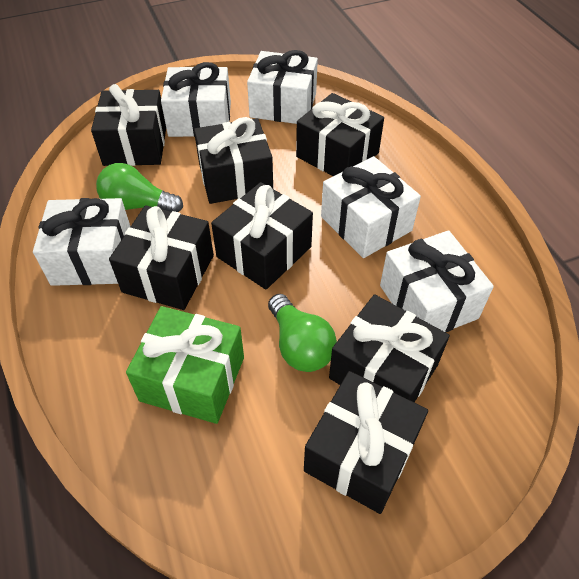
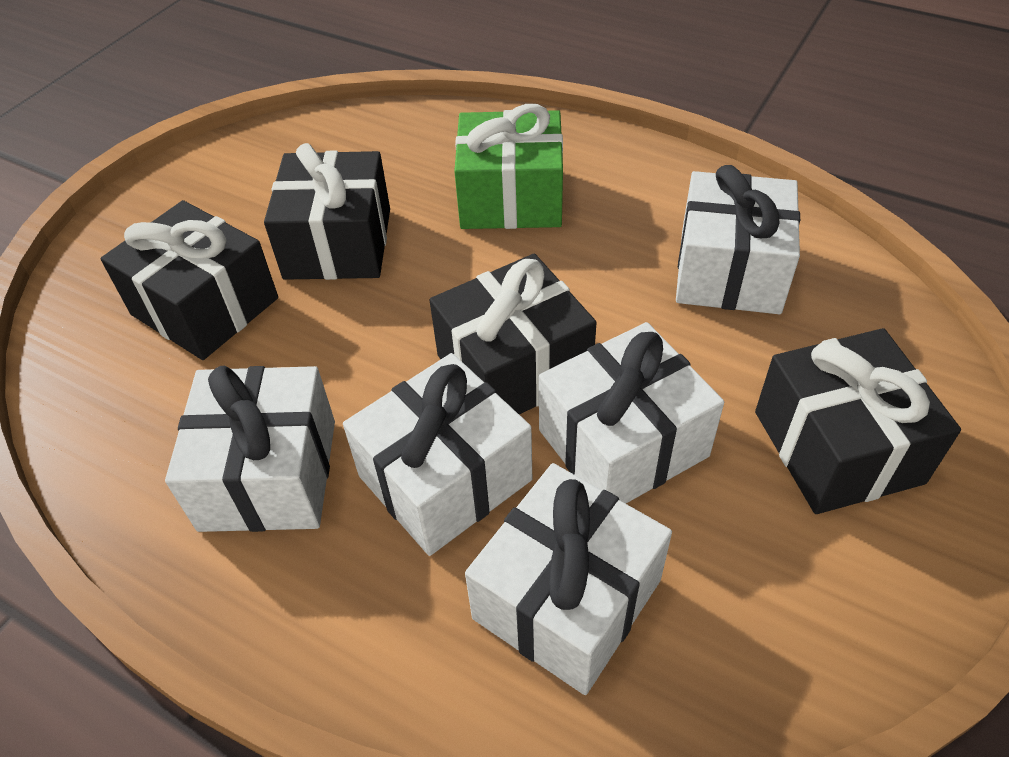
black gift: 7 -> 4
green light bulb: 2 -> 0

